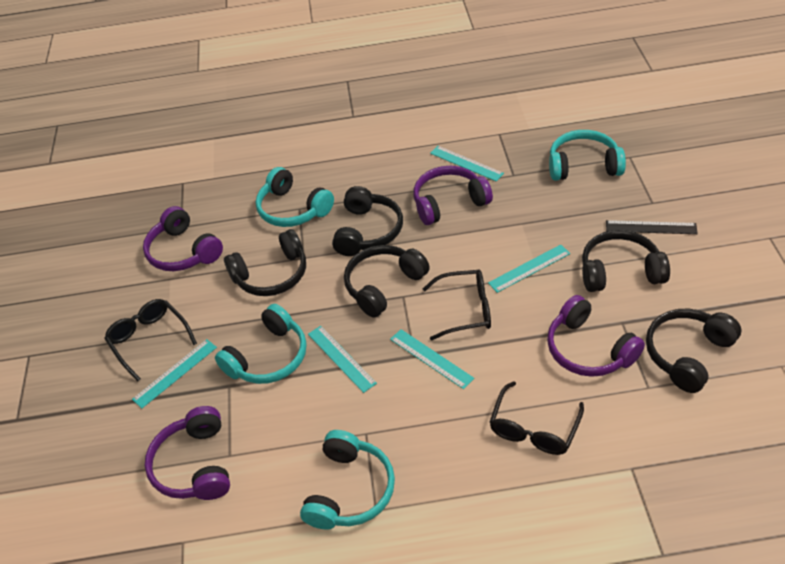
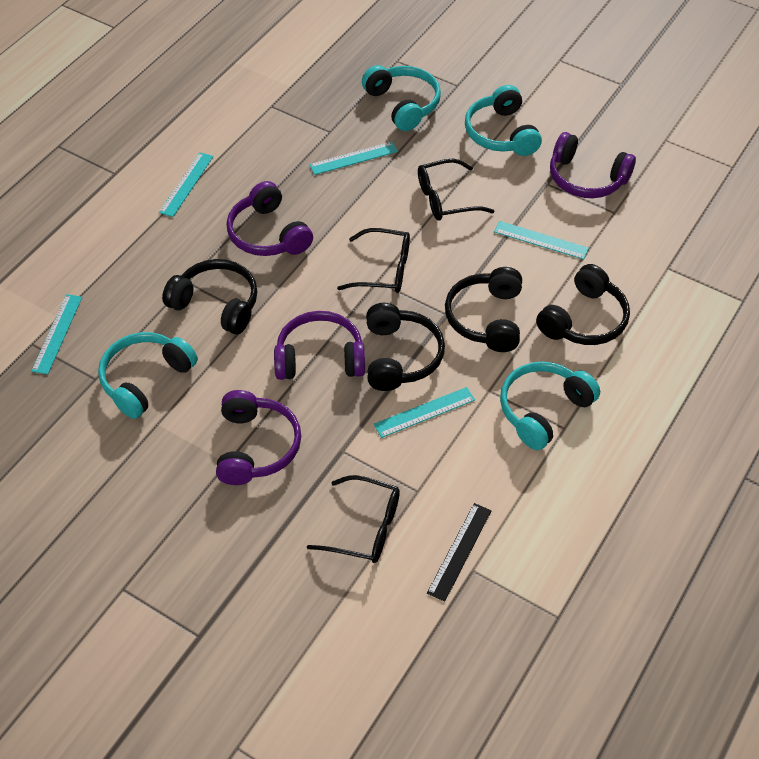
black headphones: 5 -> 4

